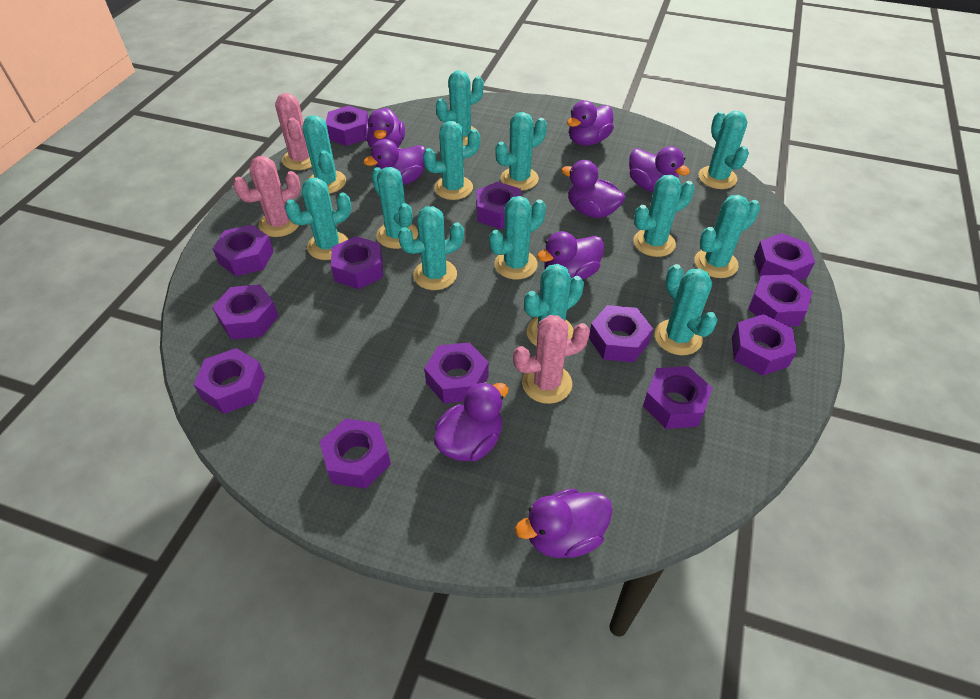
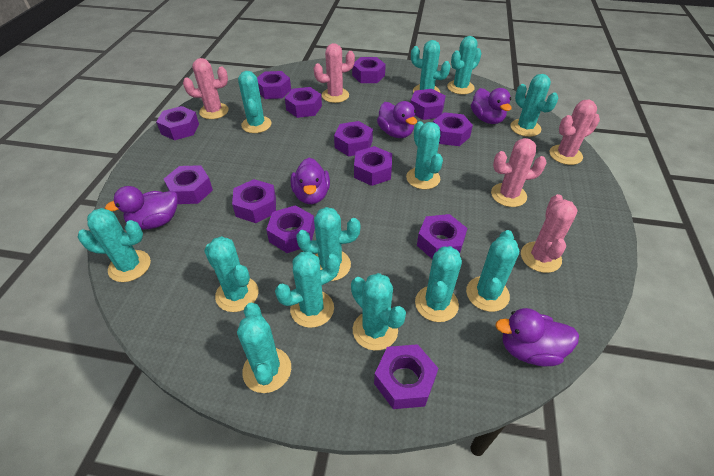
pink cactus: 3 -> 5
purple duck: 8 -> 5

